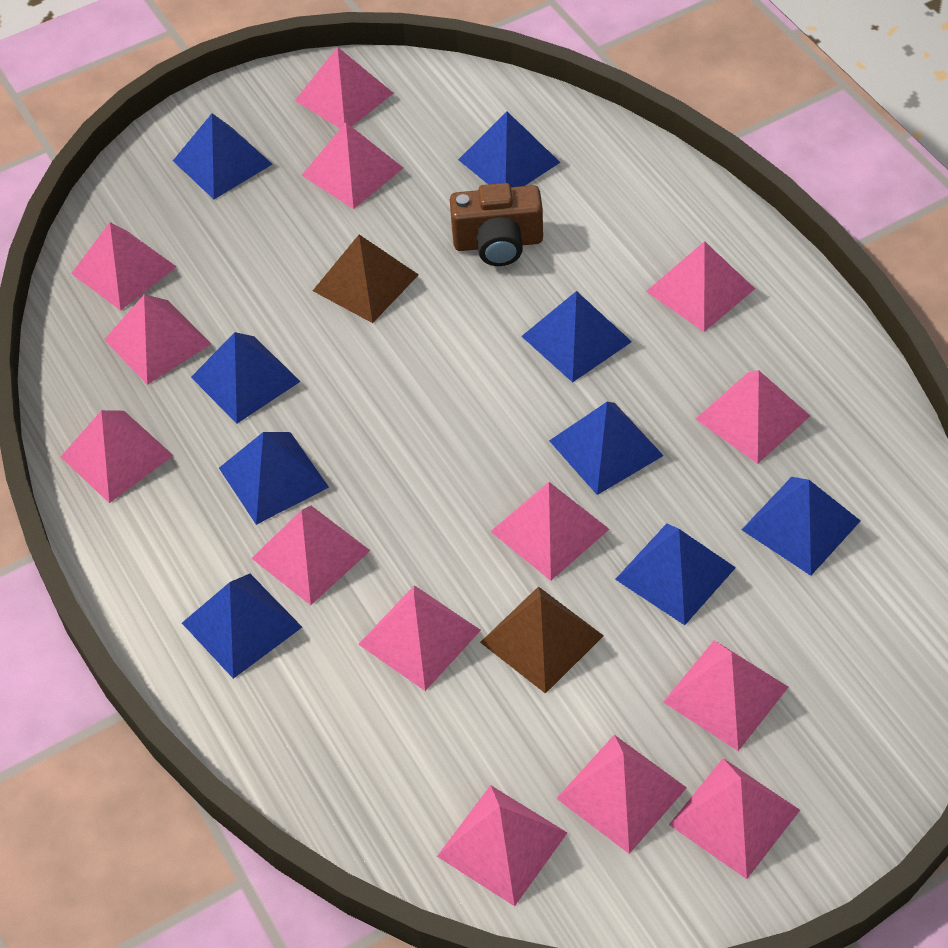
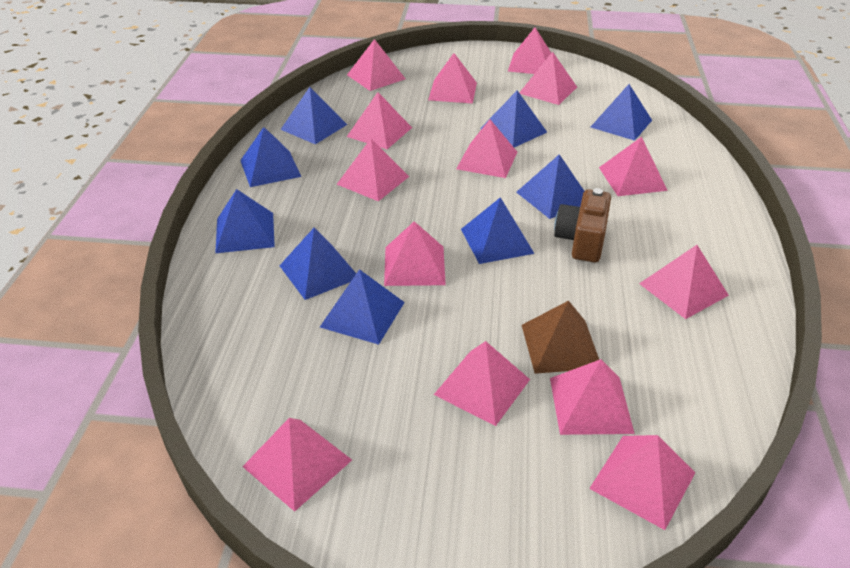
brown pyramid: 2 -> 1

